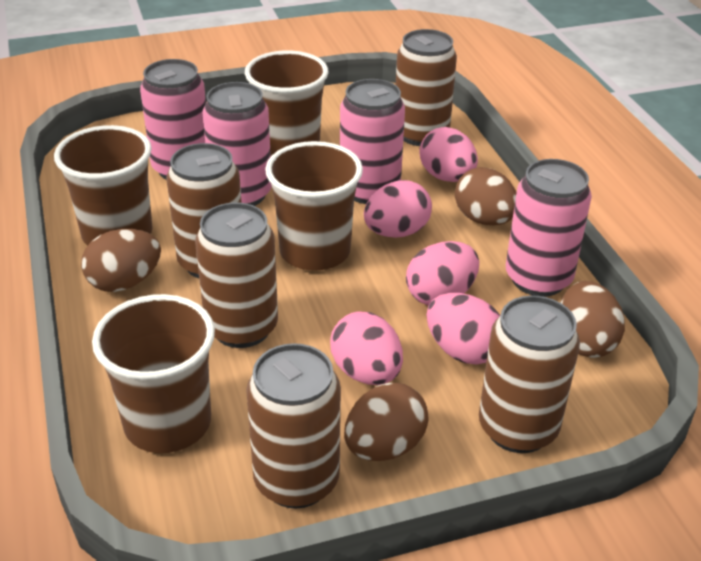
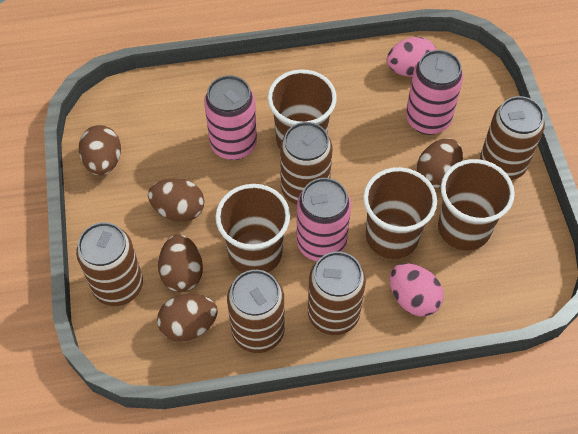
brown egg: 4 -> 5
pink can: 4 -> 3
pink egg: 5 -> 2

